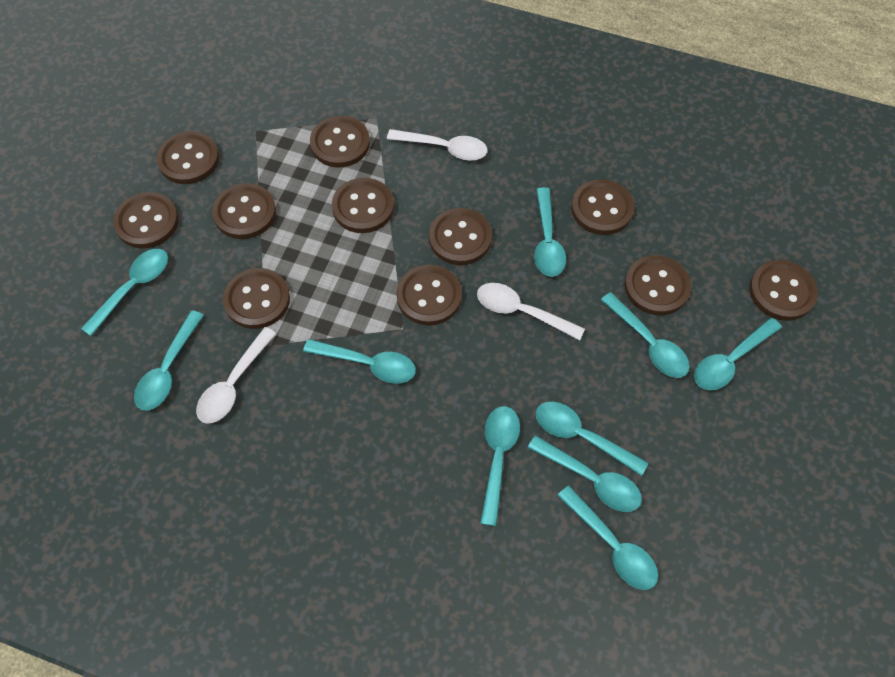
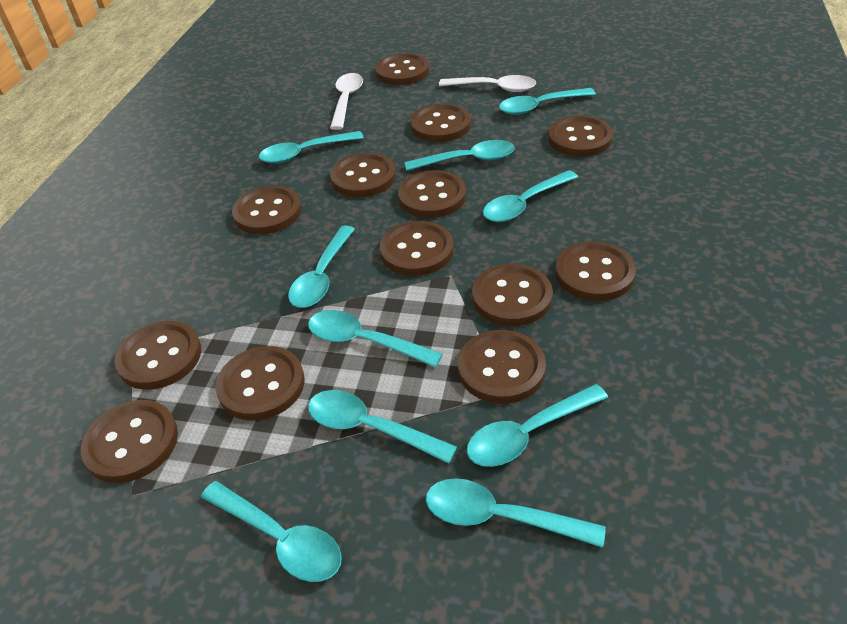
brown button: 11 -> 13
white spoon: 3 -> 2

